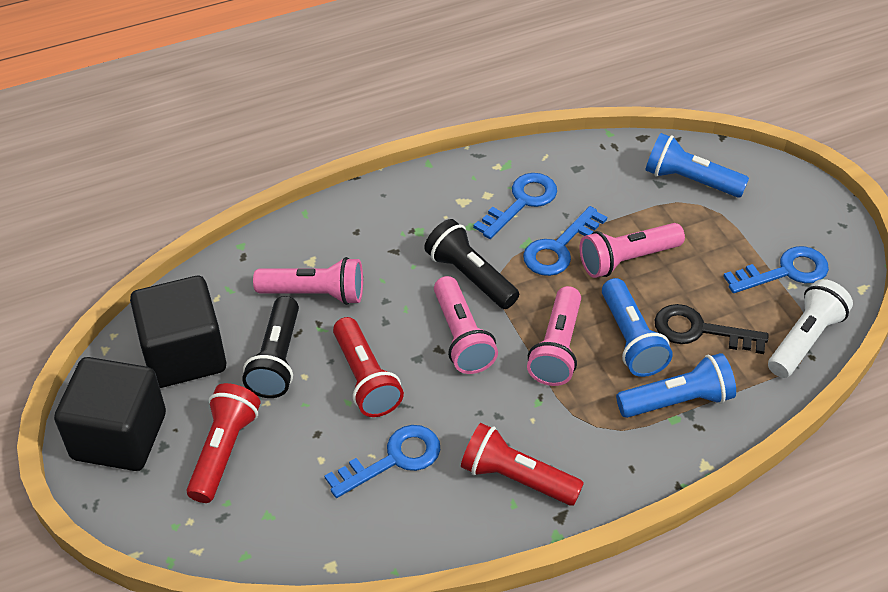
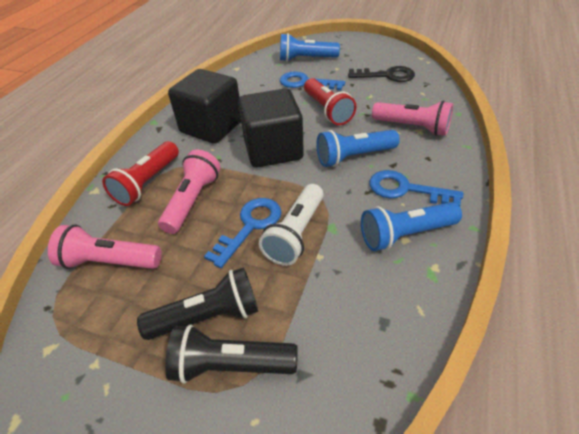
blue key: 4 -> 3
pink flashlight: 4 -> 3
red flashlight: 3 -> 2

